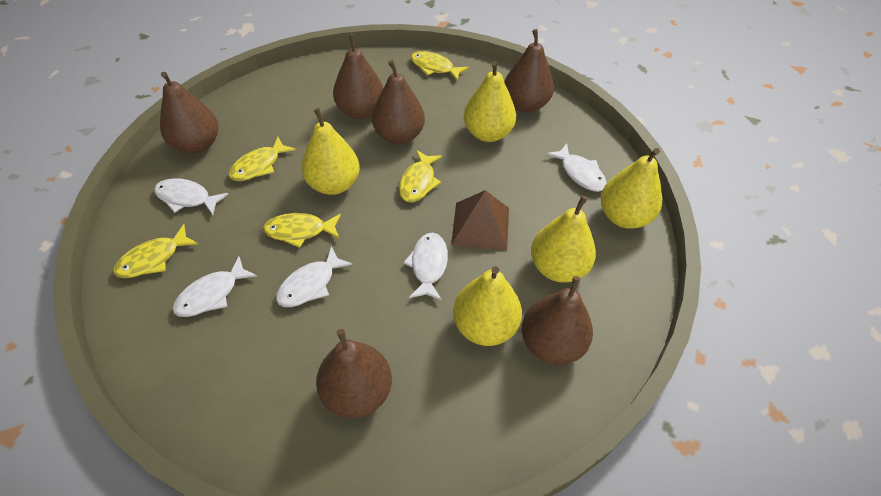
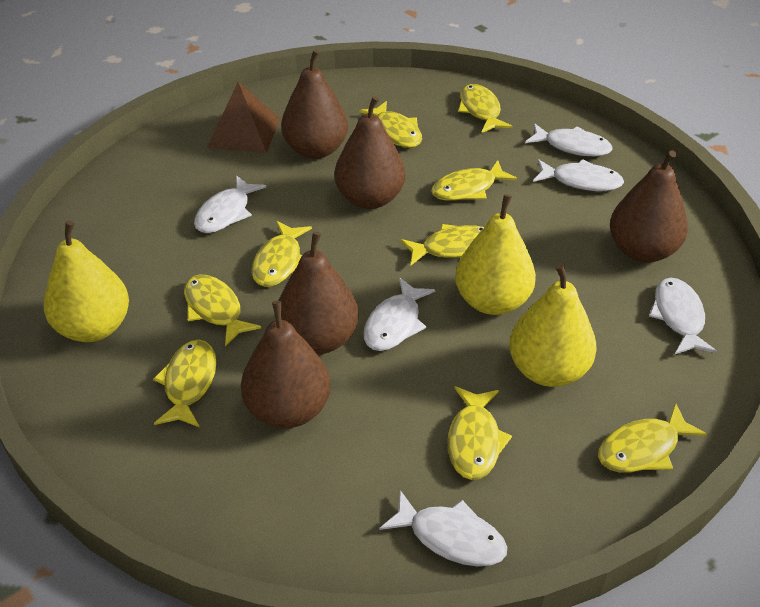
brown pear: 6 -> 5
white fish: 5 -> 6
yellow fish: 5 -> 9
yellow pear: 5 -> 3

